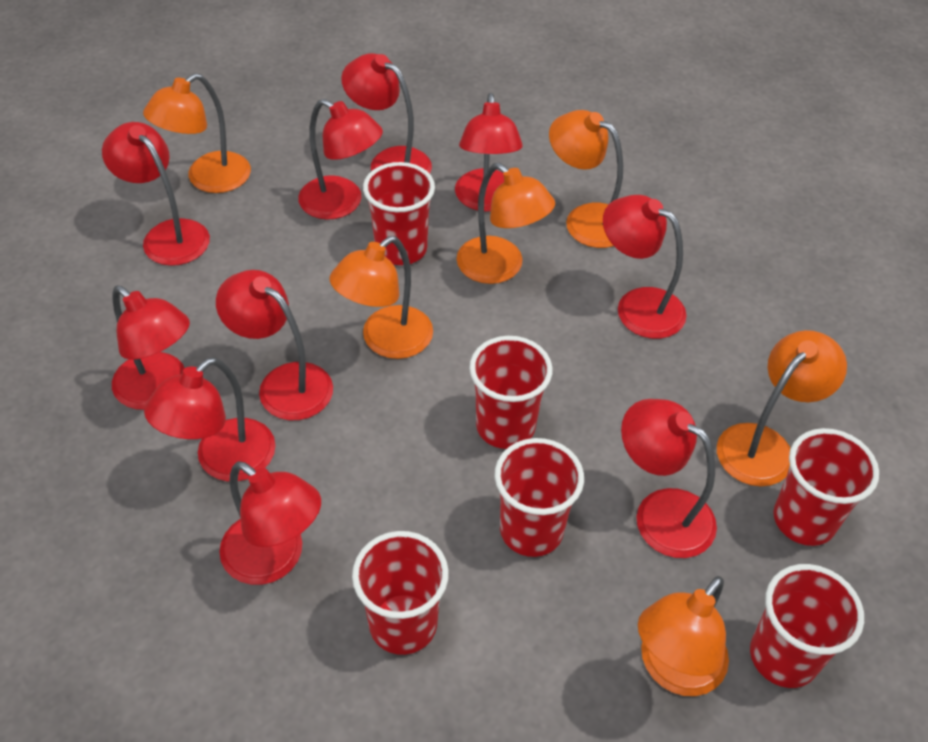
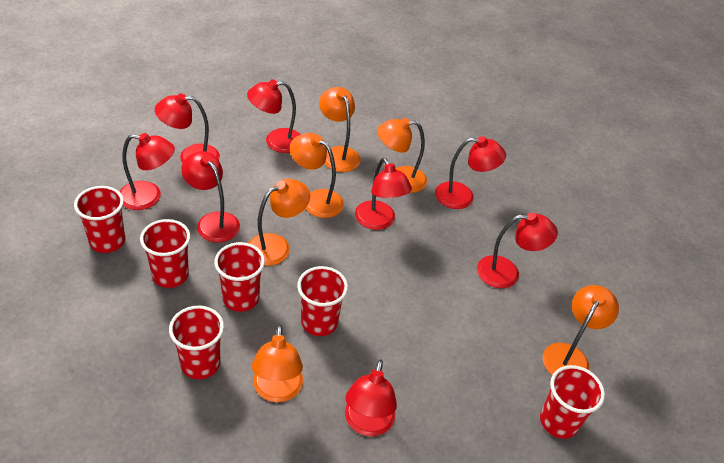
red lamp: 10 -> 8

